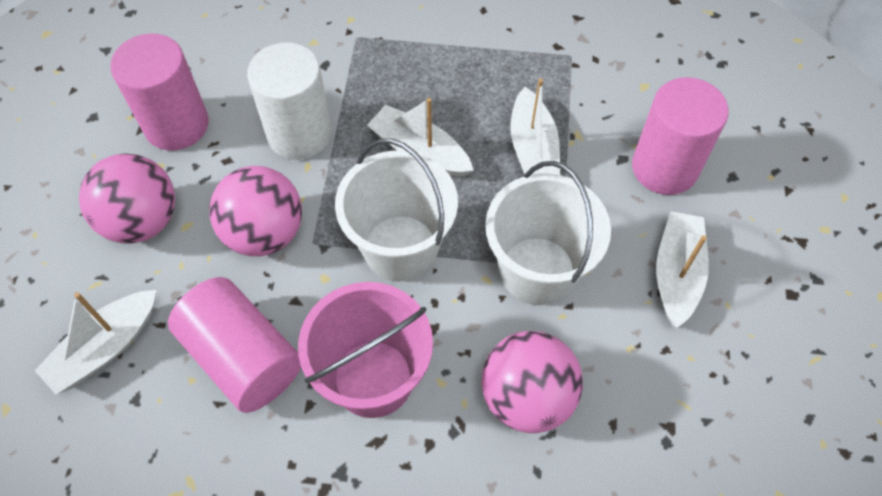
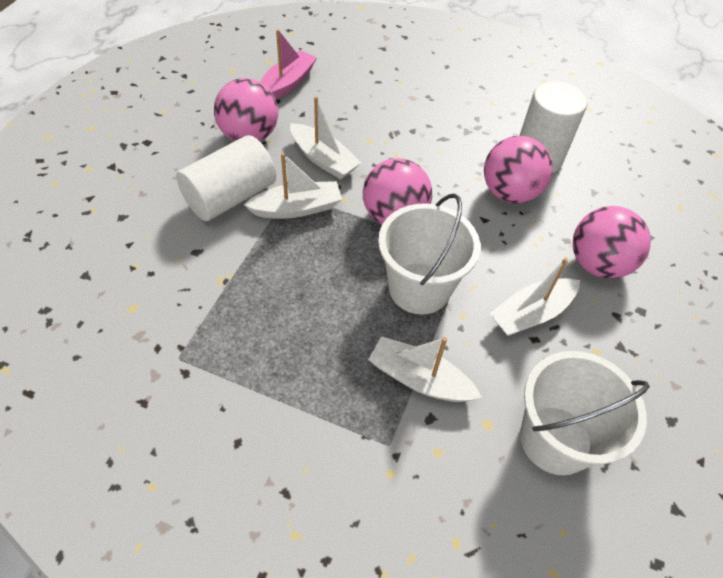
pink ball: 3 -> 4
pink boat: 0 -> 1
pink bucket: 1 -> 0
pink cylinder: 3 -> 0
white cylinder: 1 -> 2

